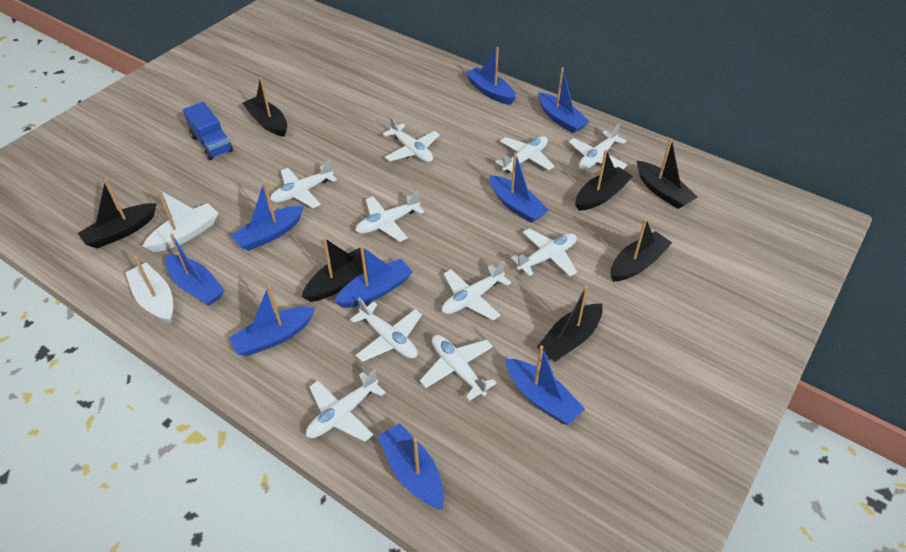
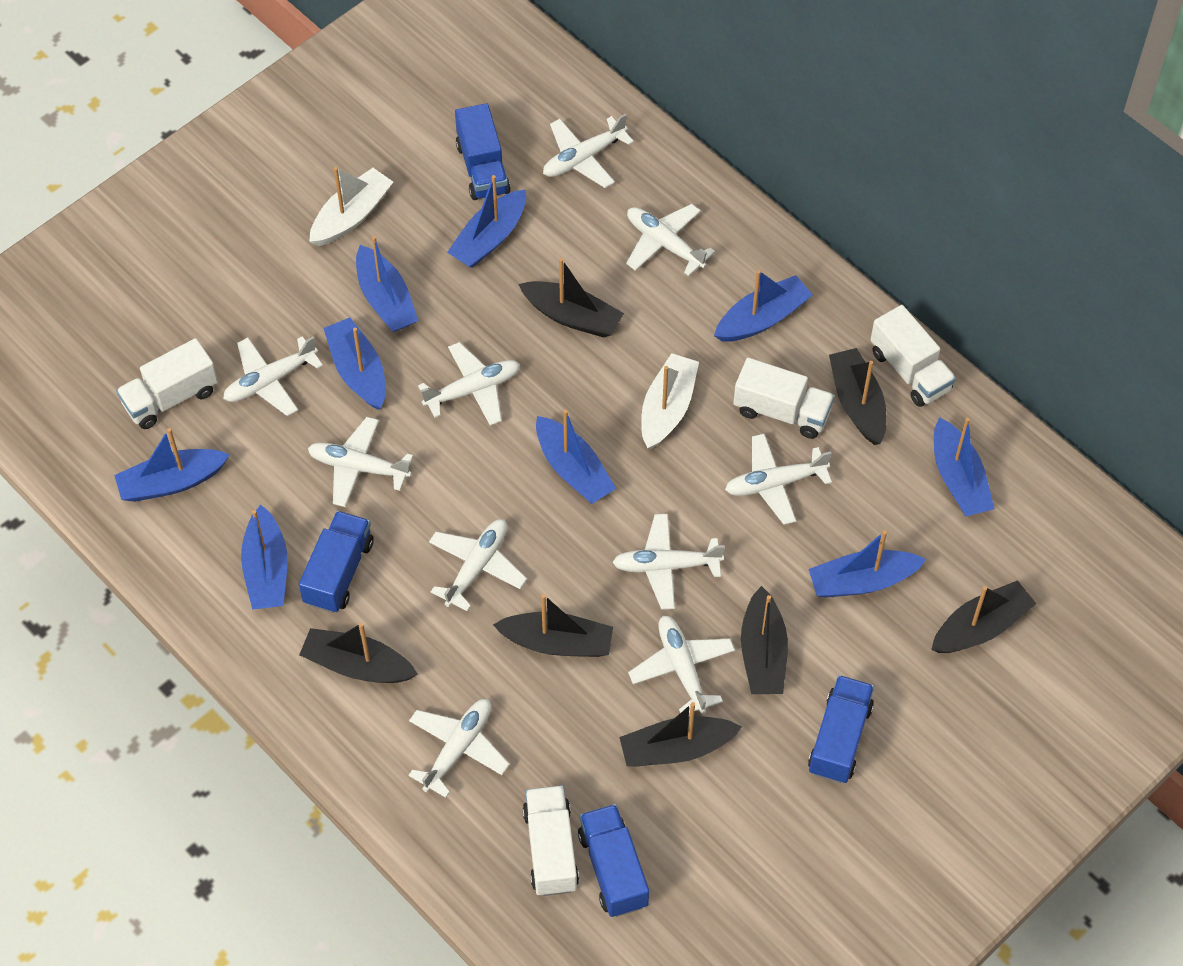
blue truck: 1 -> 4
white truck: 0 -> 4

